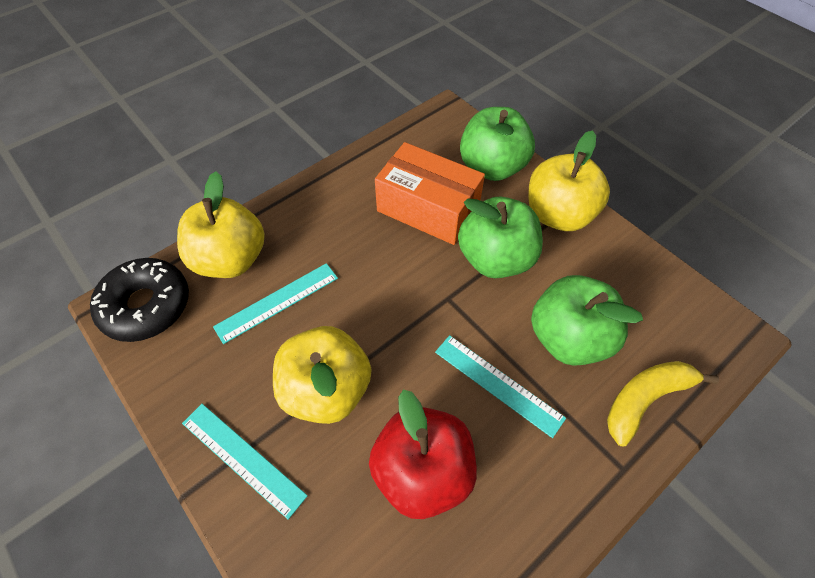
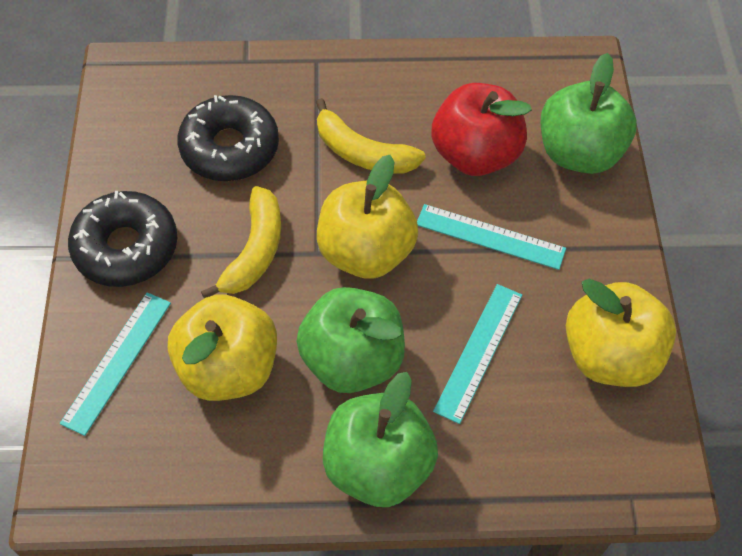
black donut: 1 -> 2
orange box: 1 -> 0
yellow banana: 1 -> 2

